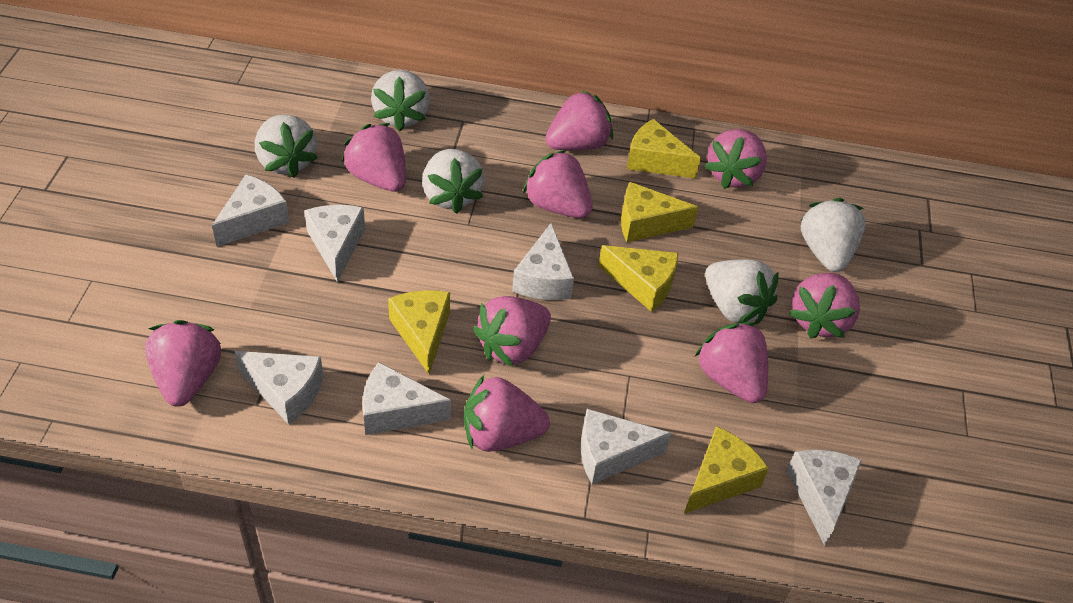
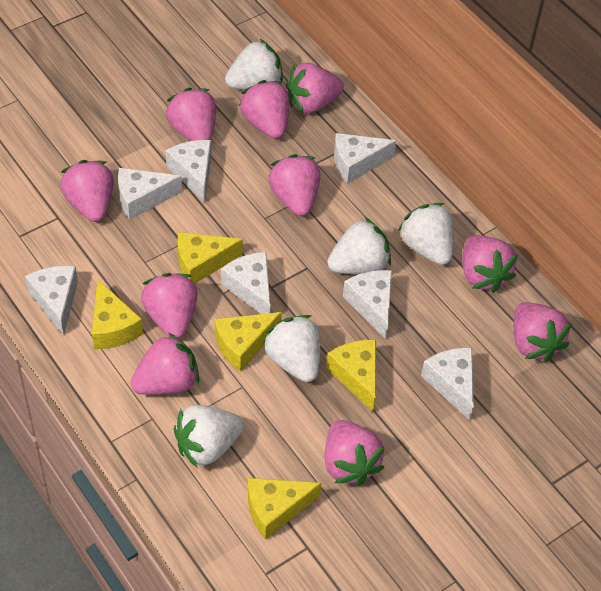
pink strawberry: 9 -> 10

